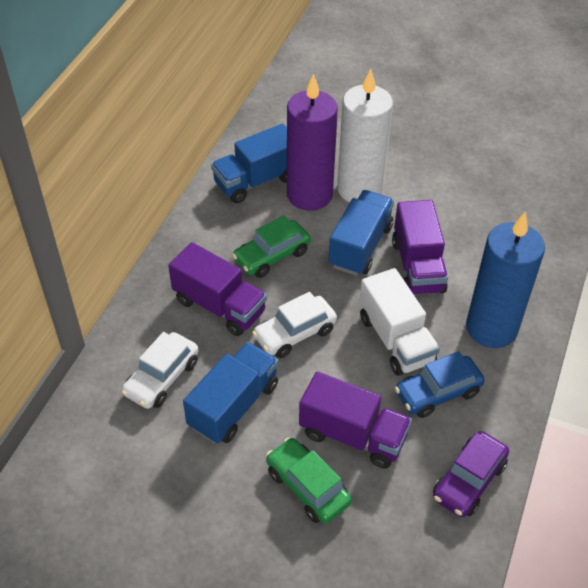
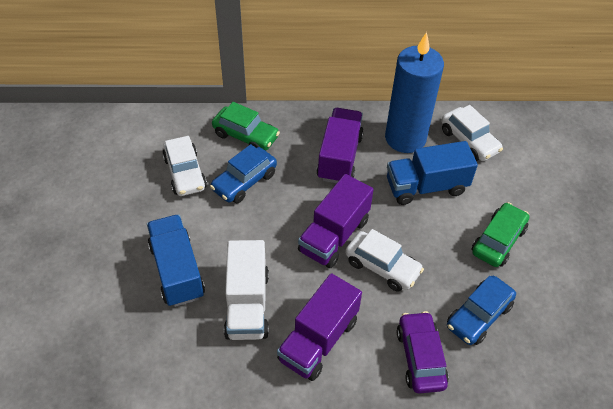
blue car: 1 -> 2
blue truck: 3 -> 2
purple candle: 1 -> 0
white candle: 1 -> 0
white car: 2 -> 3

